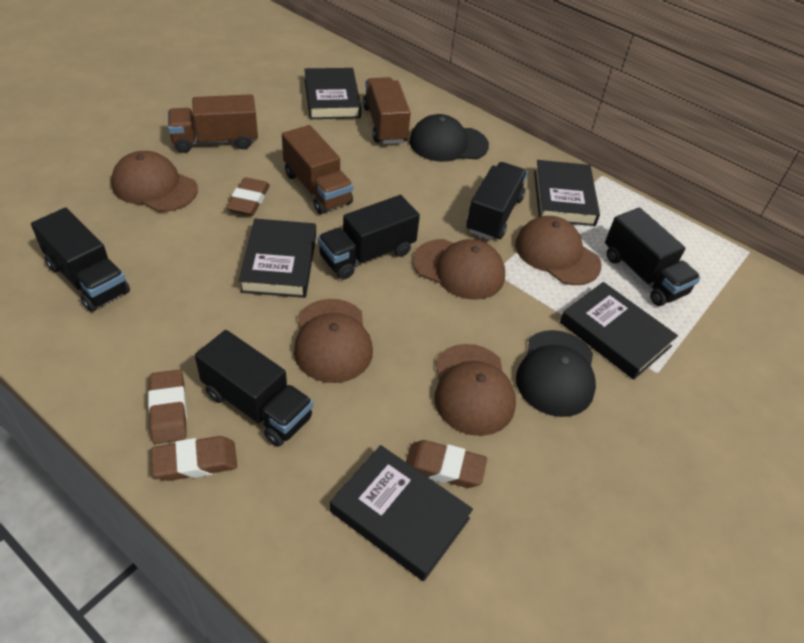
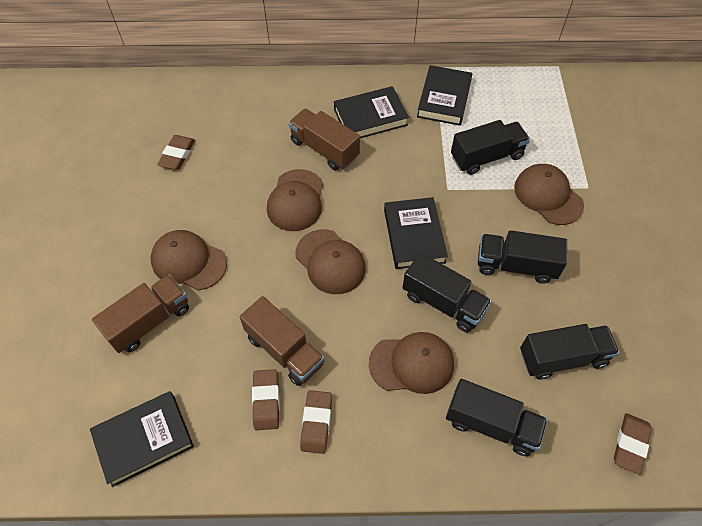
black book: 5 -> 4
black cap: 2 -> 0

